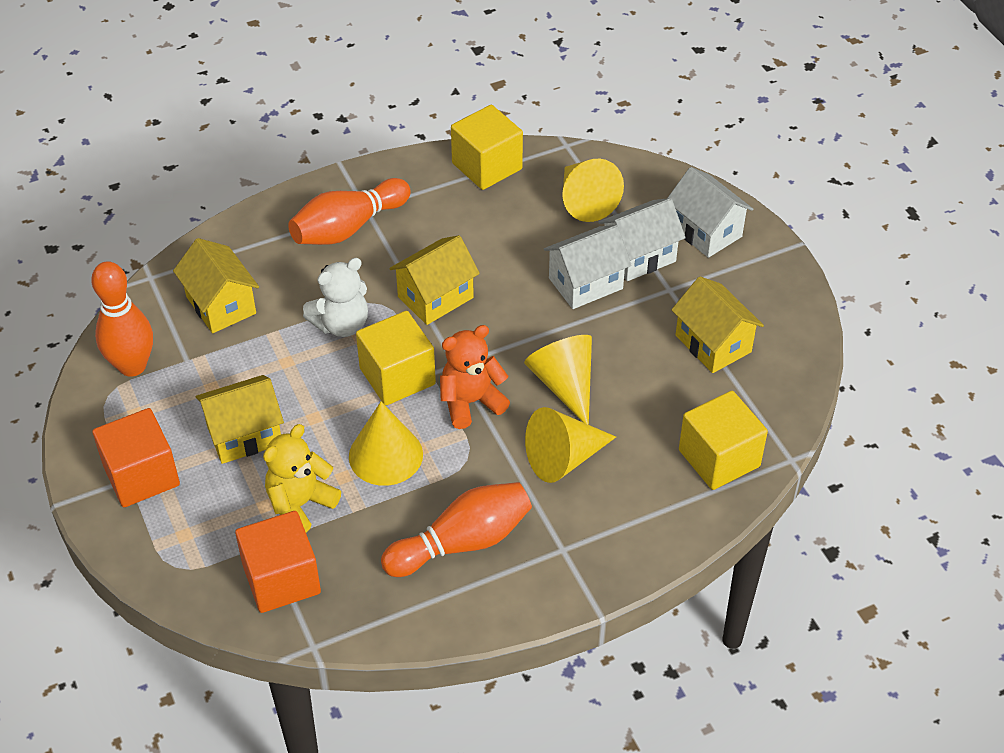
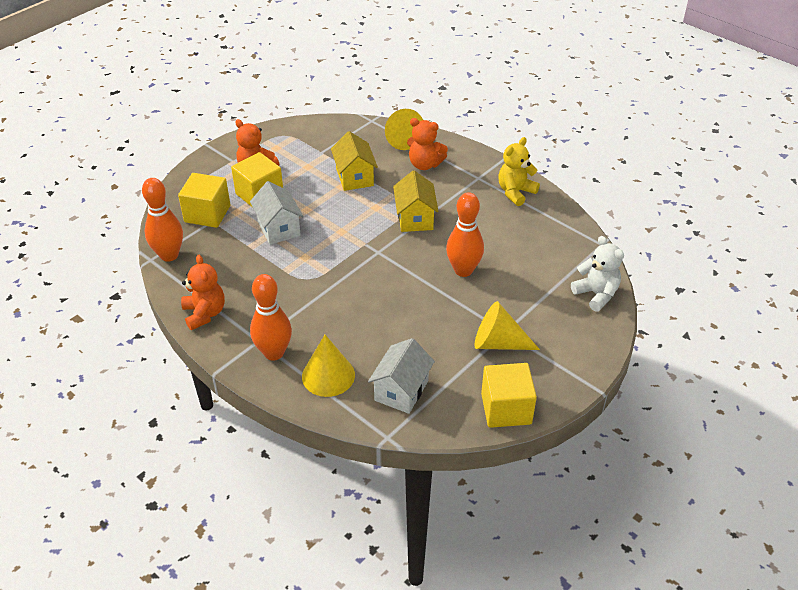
orange cube: 2 -> 0
orange teddy bear: 1 -> 3
white house: 3 -> 2
yellow cone: 4 -> 3
yellow house: 4 -> 2

